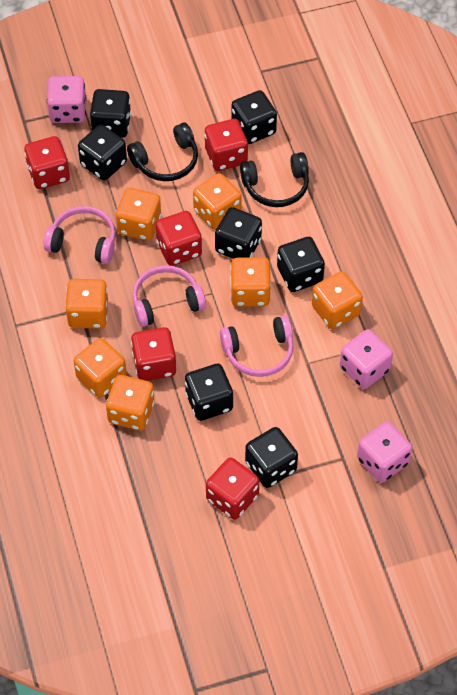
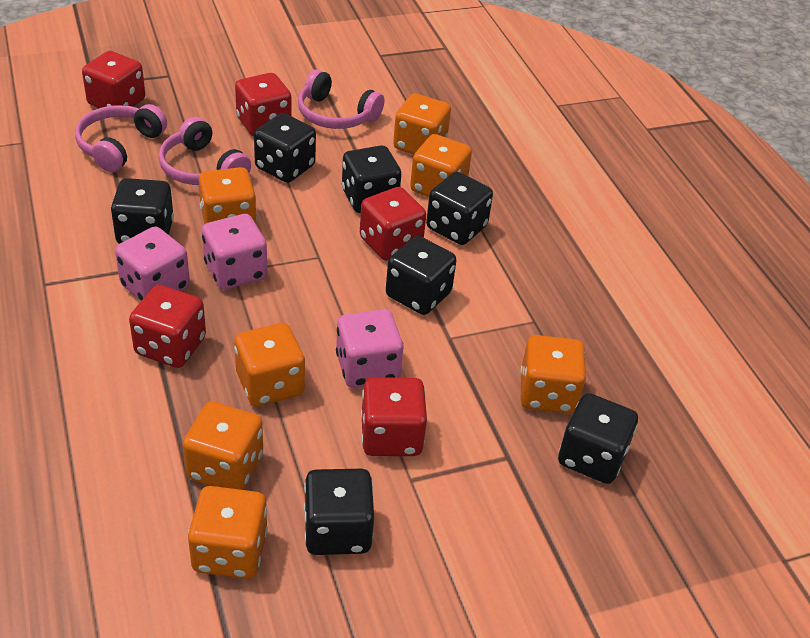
black headphones: 2 -> 0

